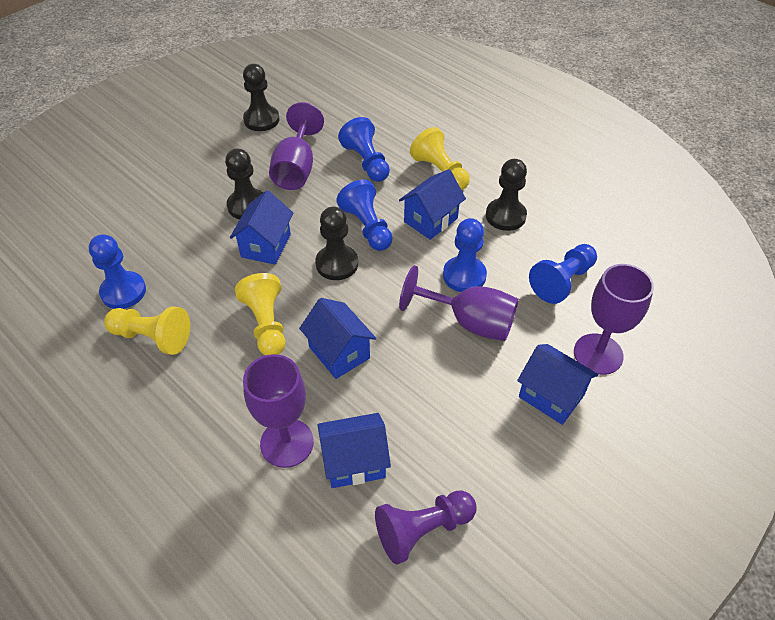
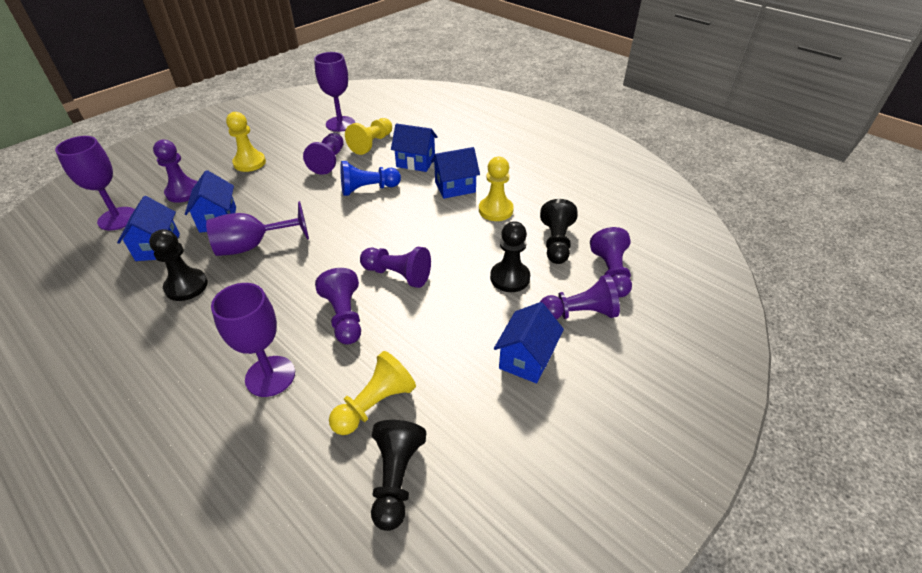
blue pawn: 5 -> 1
purple pawn: 1 -> 6
yellow pawn: 3 -> 4

